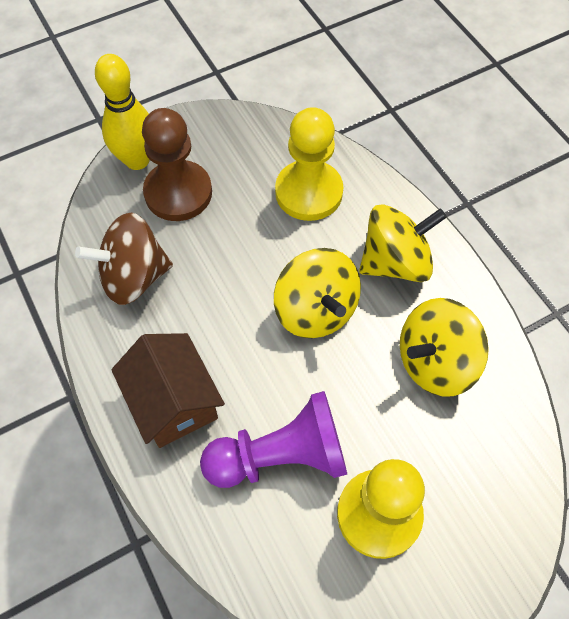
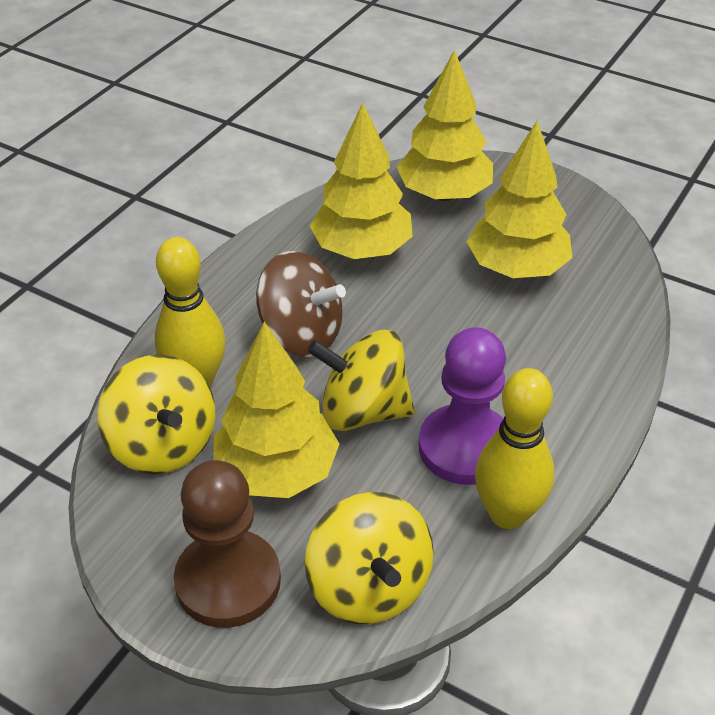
brown house: 1 -> 0
yellow bowling pin: 1 -> 2
yellow pawn: 2 -> 0
yellow tree: 0 -> 4

